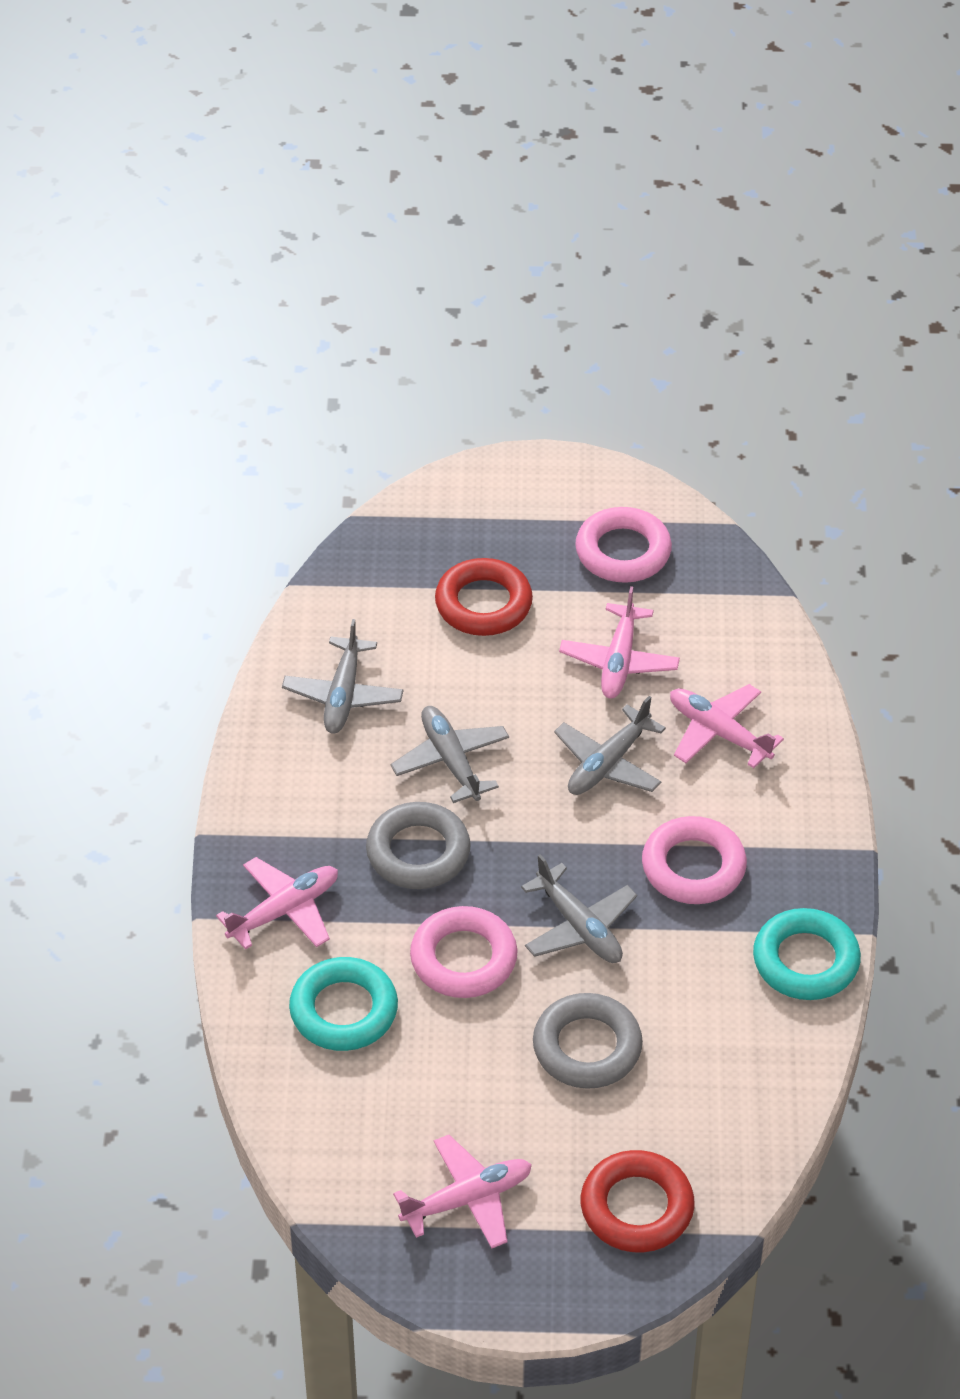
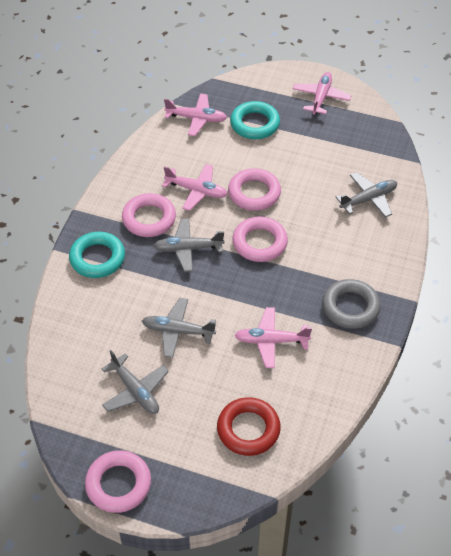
grey ring: 2 -> 1
pink ring: 3 -> 4
red ring: 2 -> 1

